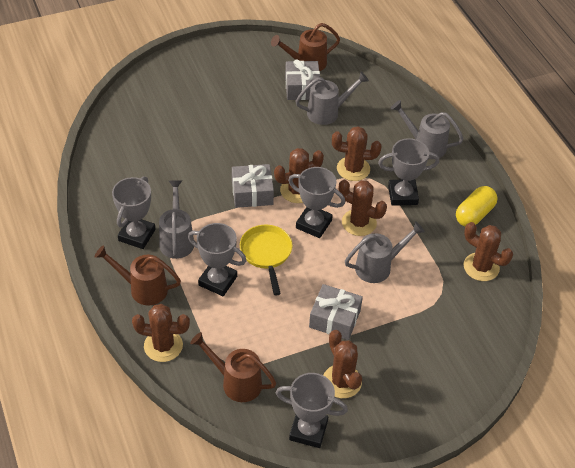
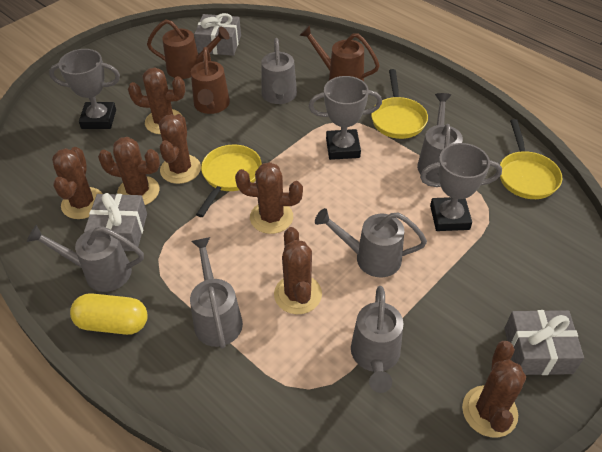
brown cactus: 6 -> 7
grey trophy: 5 -> 3
grey watering can: 4 -> 6
yellow pan: 1 -> 3

